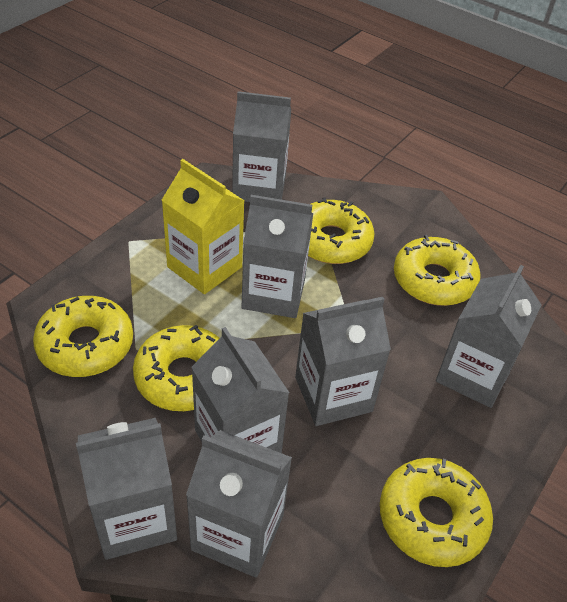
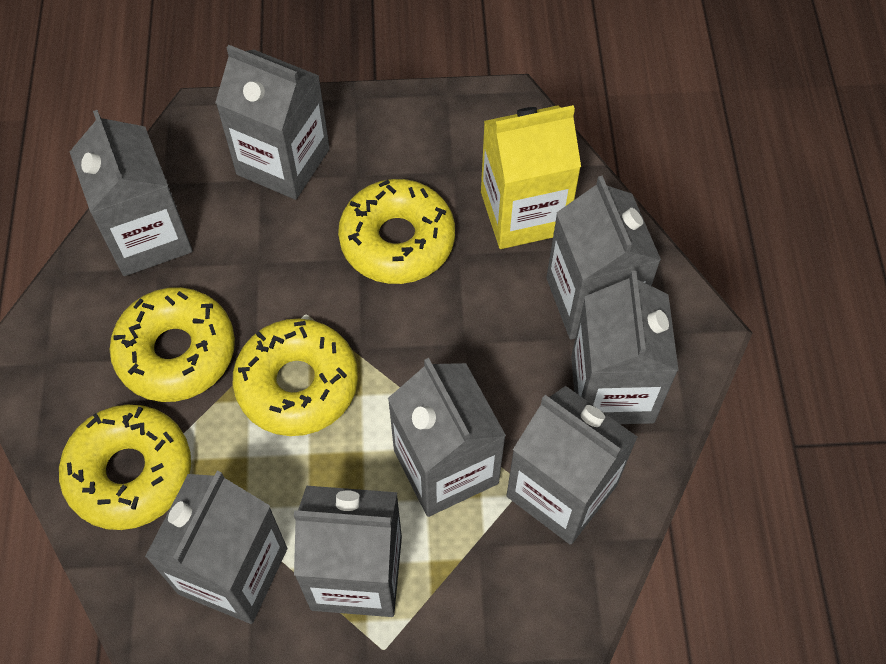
grey carton: 7 -> 8
yellow donut: 5 -> 4

